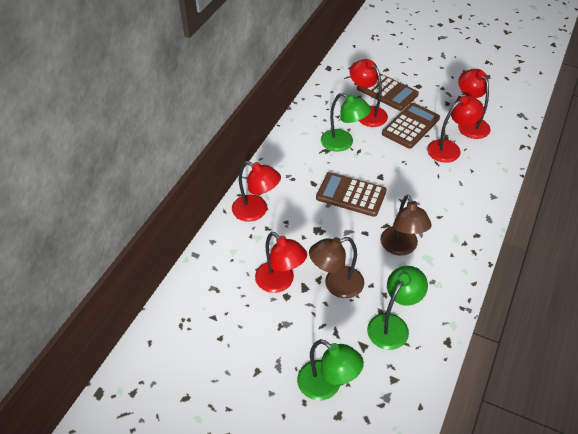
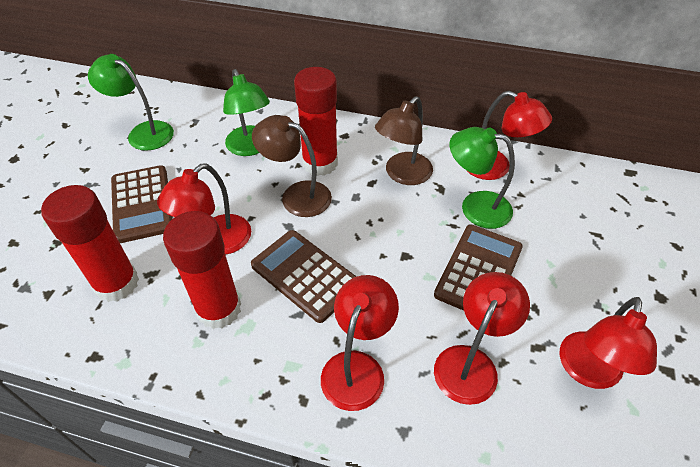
red glue stick: 0 -> 3

